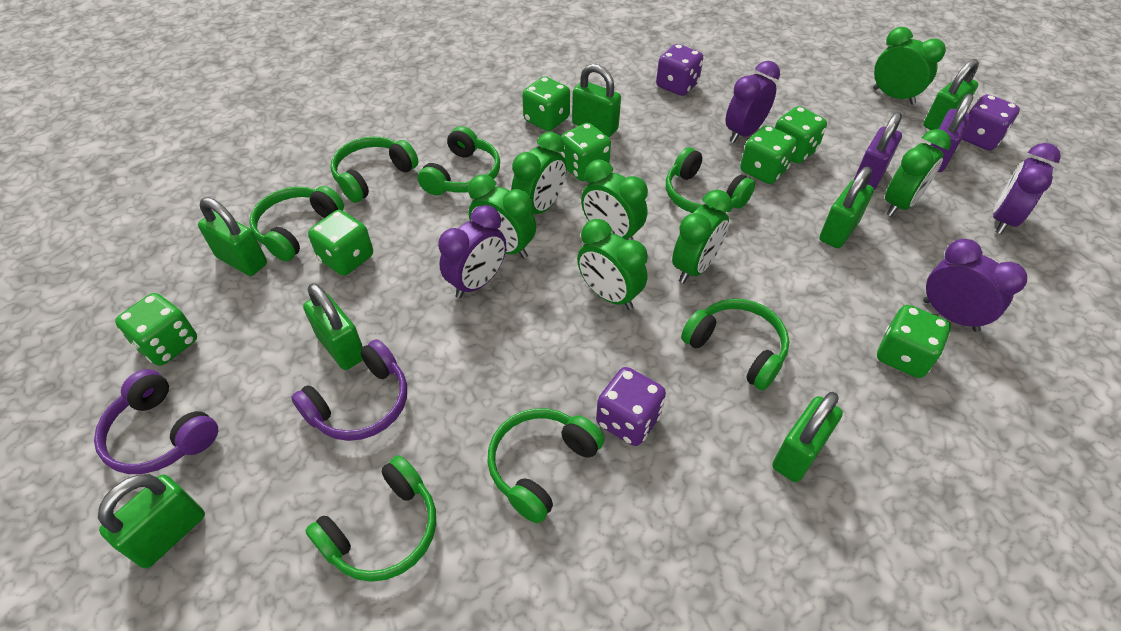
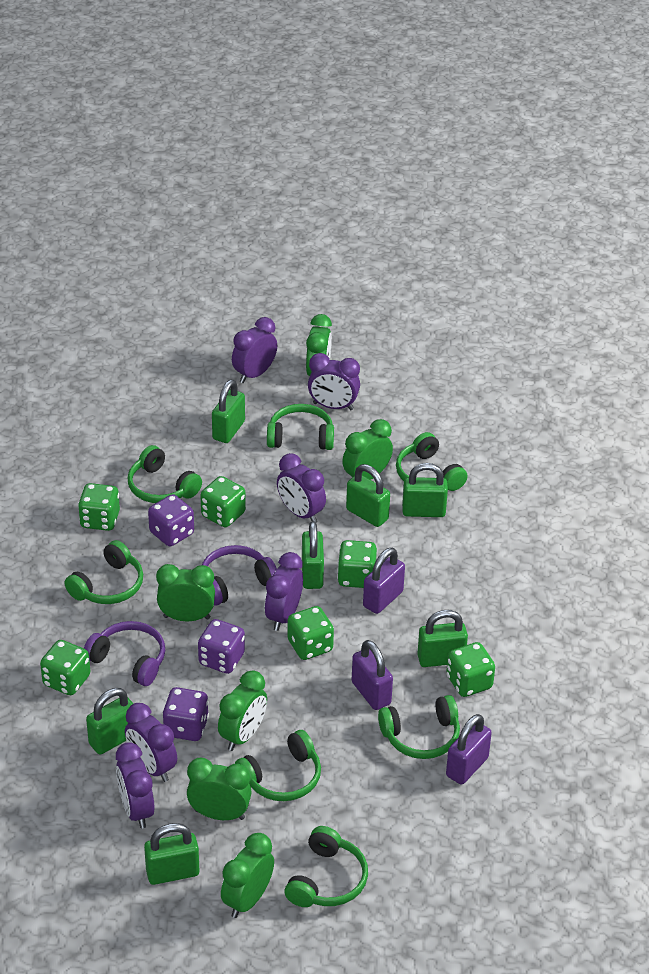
green clock: 7 -> 6
green dice: 7 -> 6
purple clock: 4 -> 6
purple padlock: 2 -> 3

